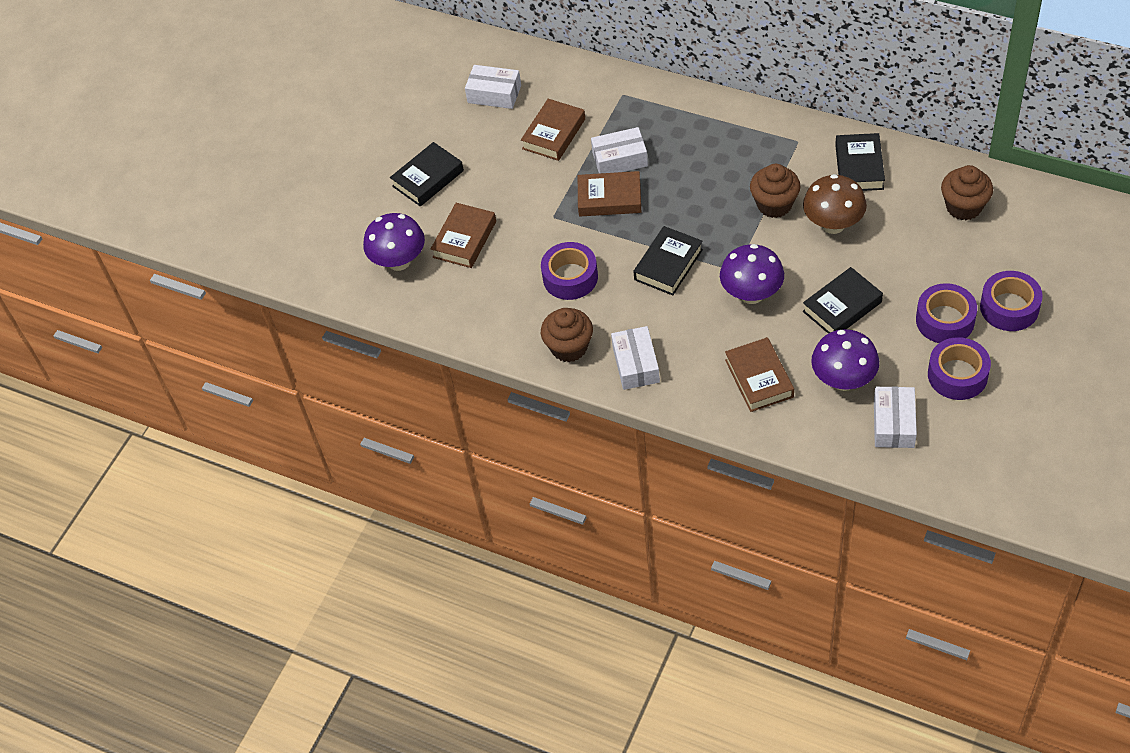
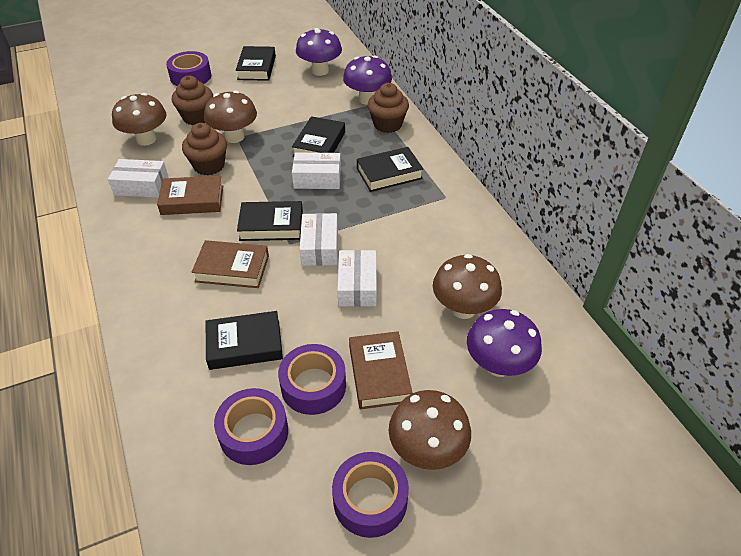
black book: 4 -> 5
brown book: 4 -> 3
brown mushroom: 1 -> 4

